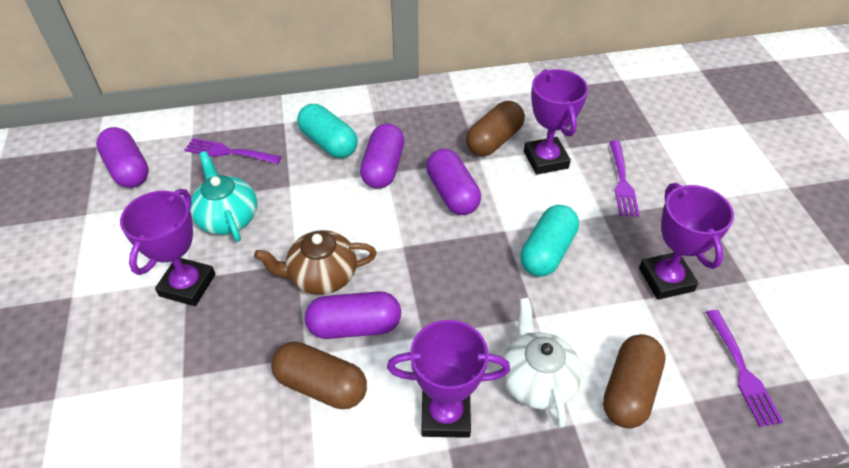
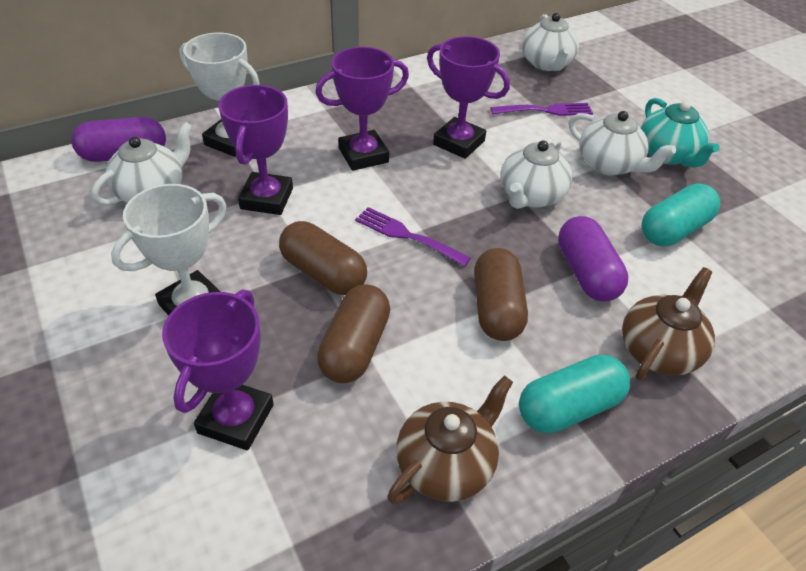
brown teapot: 1 -> 2
purple capsule: 4 -> 2
purple fork: 3 -> 2
white teapot: 1 -> 4
white trophy: 0 -> 2

